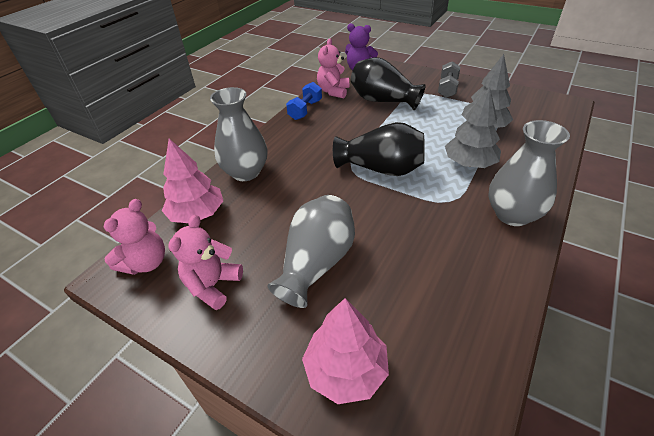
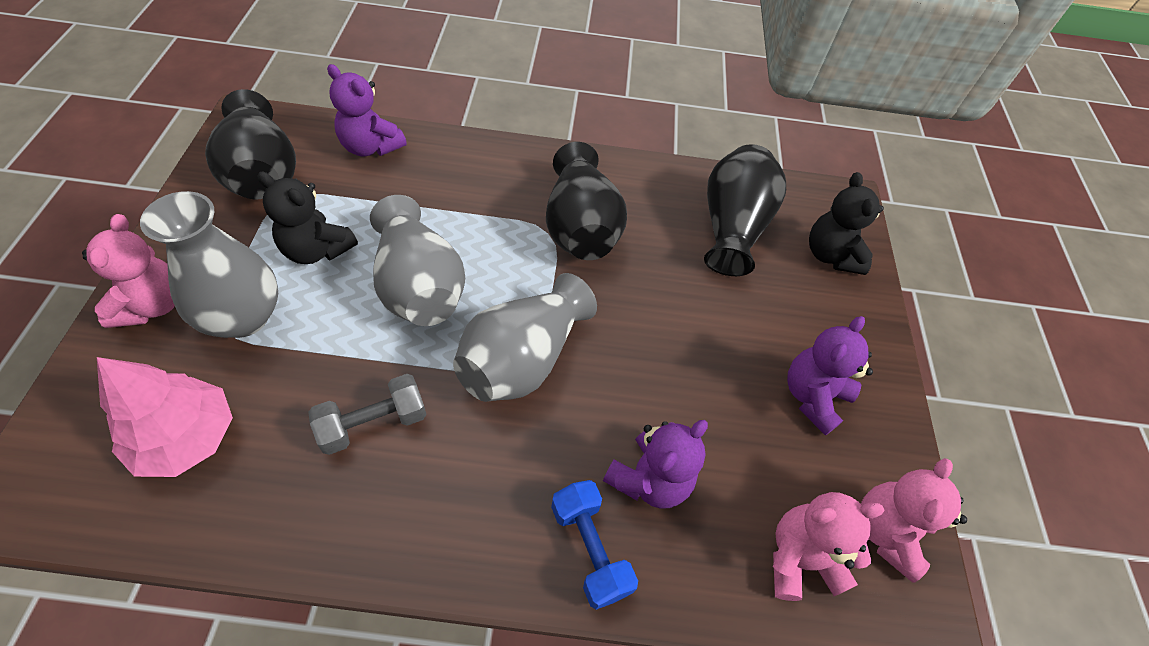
black teddy bear: 0 -> 2
black vase: 2 -> 3
grey tree: 2 -> 0
pink tree: 2 -> 1
purple teddy bear: 1 -> 3

